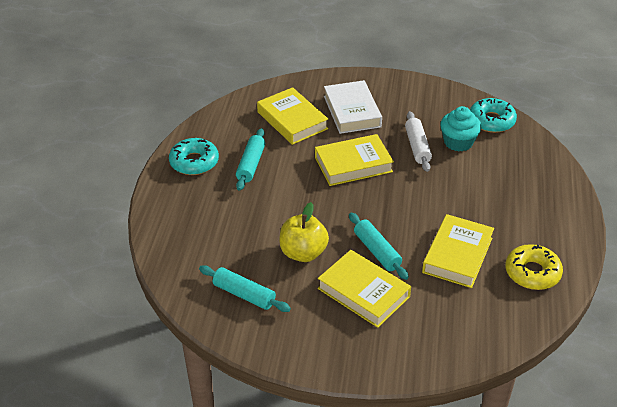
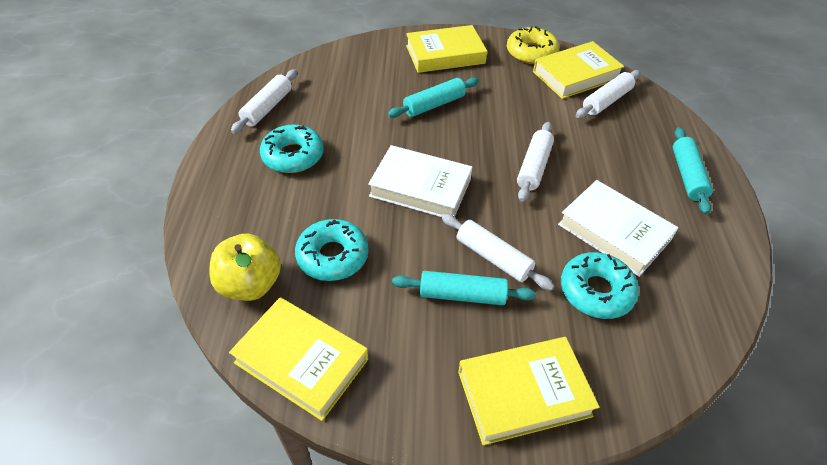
turquoise cupcake: 1 -> 0
turquoise donut: 2 -> 3
white book: 1 -> 2
white rolling pin: 1 -> 4

